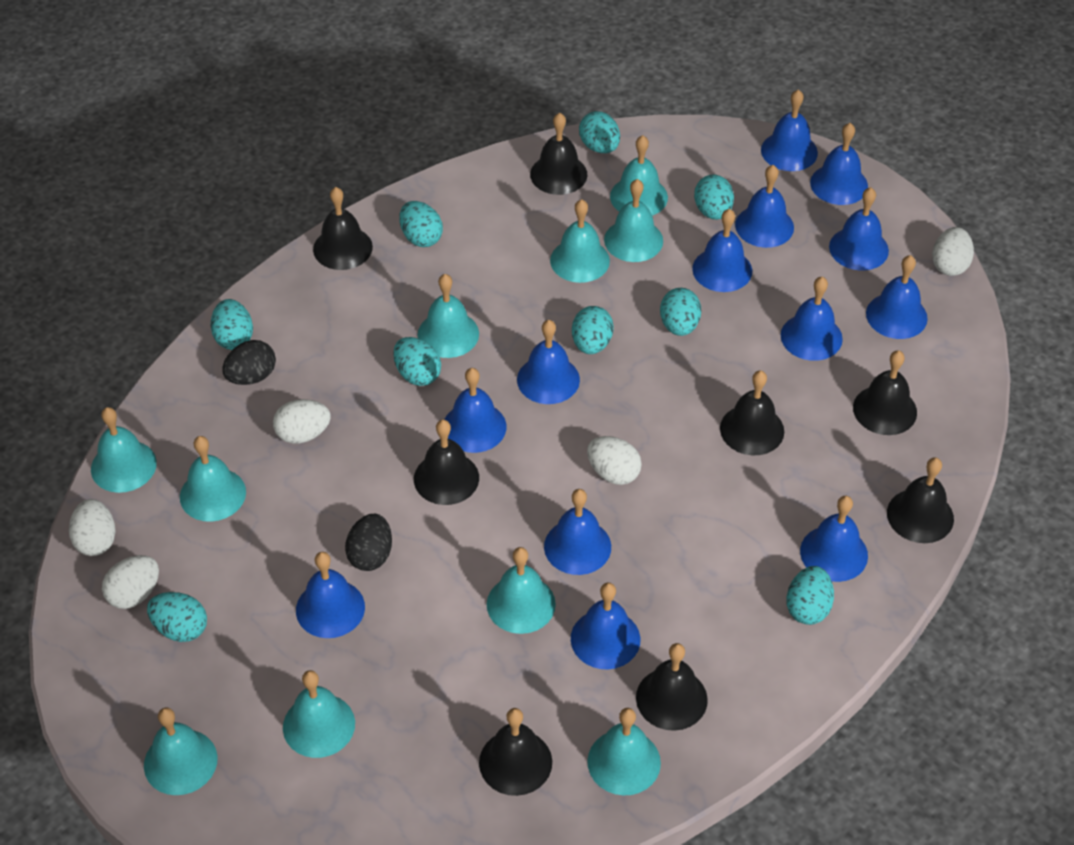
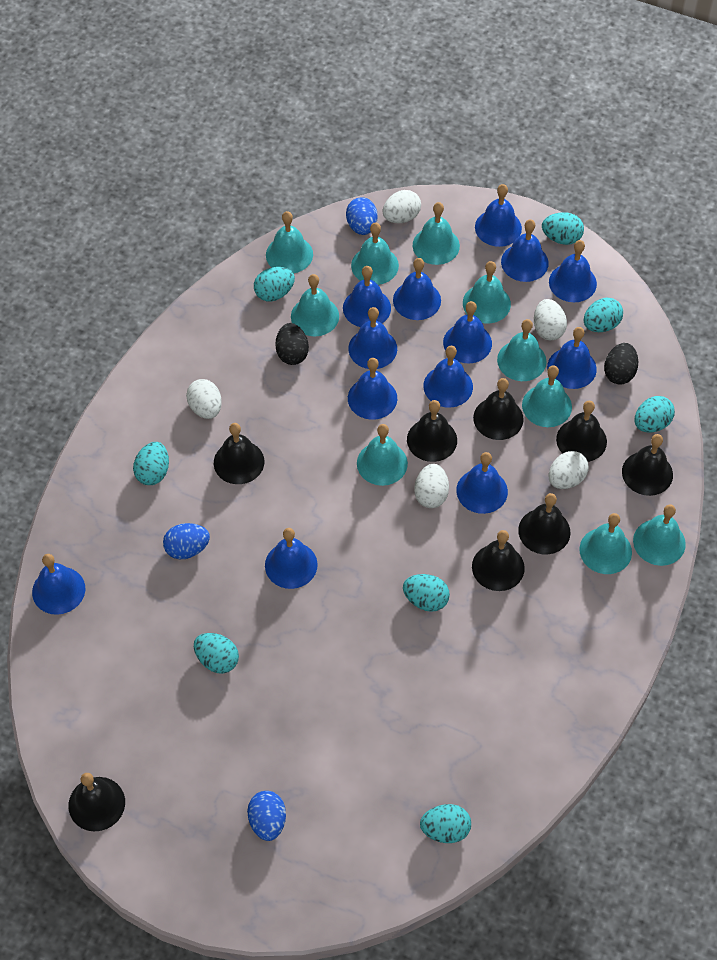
blue egg: 0 -> 3
turquoise egg: 9 -> 8

